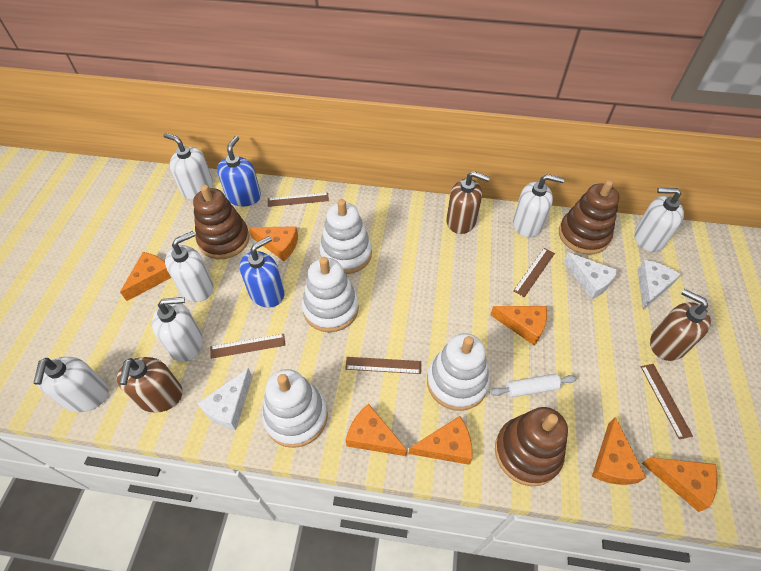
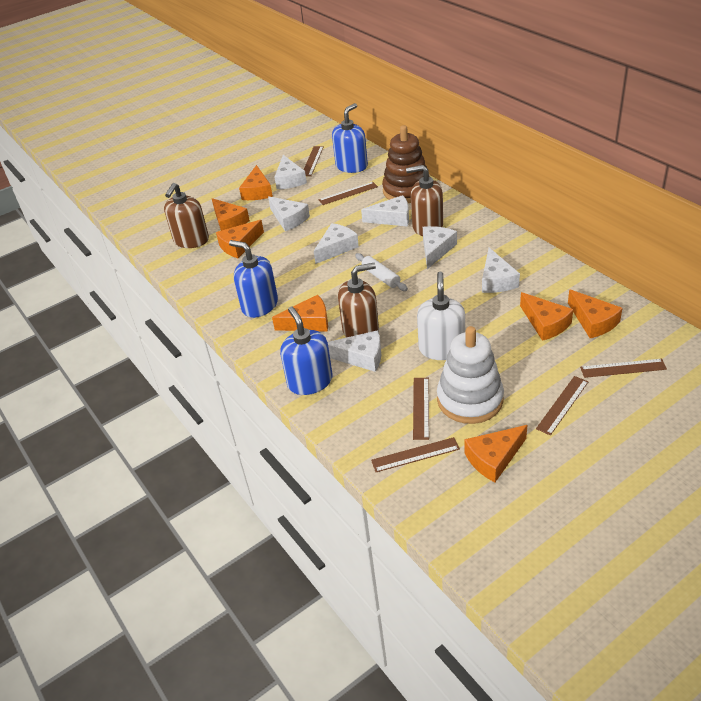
blue soap dispenser: 2 -> 3
brown ruler: 5 -> 6
brown stacking toy: 3 -> 1
white cheese: 3 -> 7
white soap dispenser: 6 -> 1
white stacking toy: 4 -> 1

